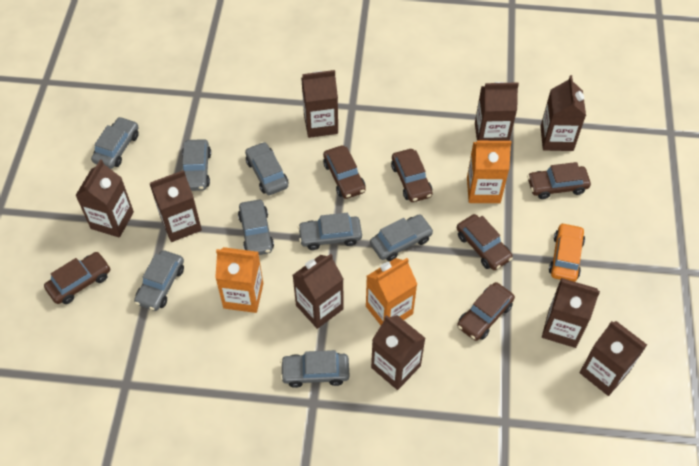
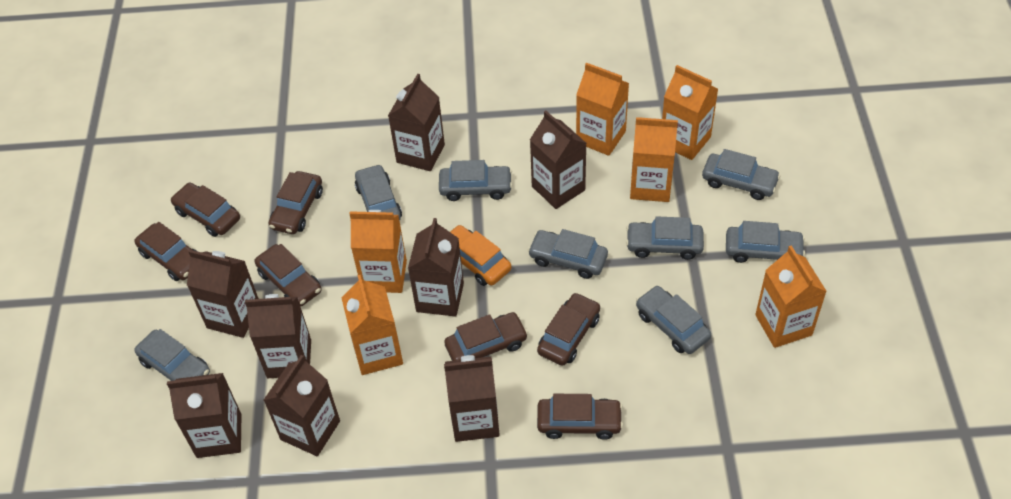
brown car: 6 -> 7
brown carton: 9 -> 8
orange carton: 3 -> 6

